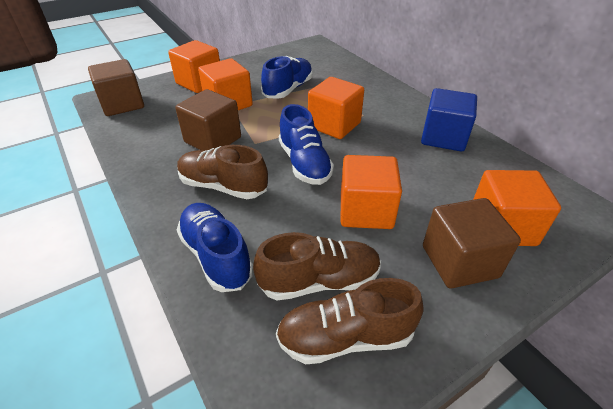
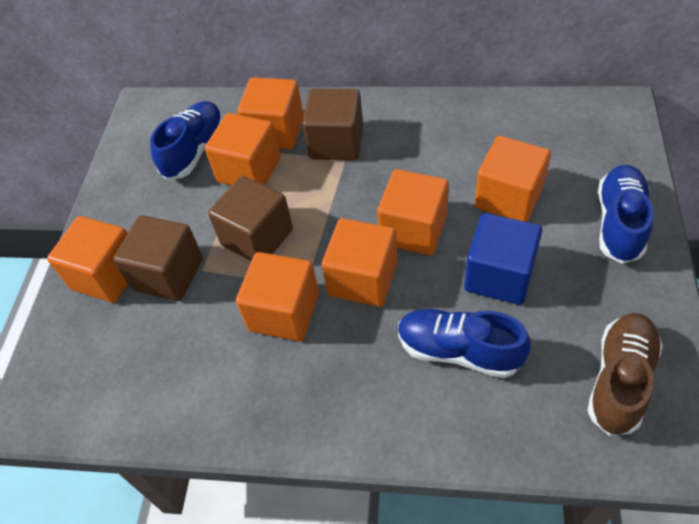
brown shoe: 3 -> 1
orange cube: 5 -> 7

